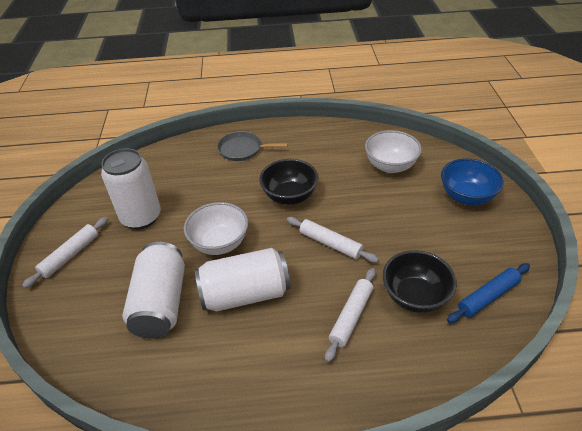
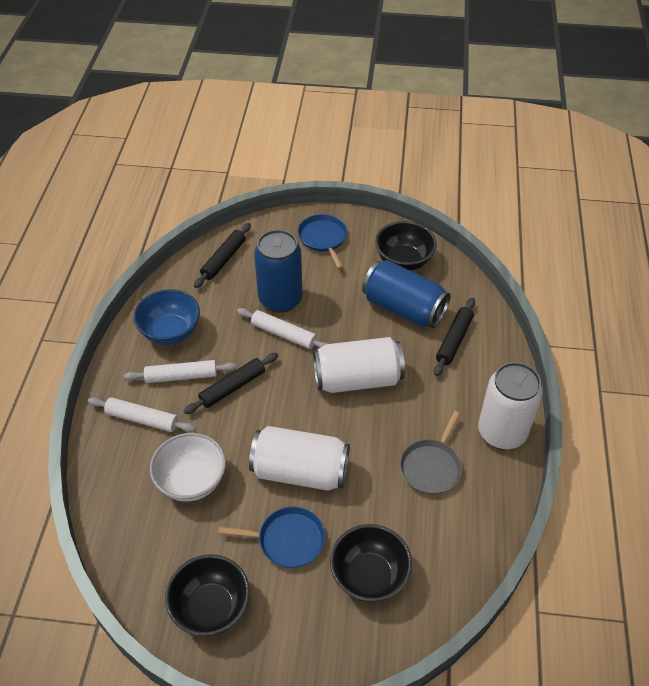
black bowl: 2 -> 3
black rolling pin: 0 -> 3
blue can: 0 -> 2
blue pan: 0 -> 2
blue rolling pin: 1 -> 0
white bowl: 2 -> 1

